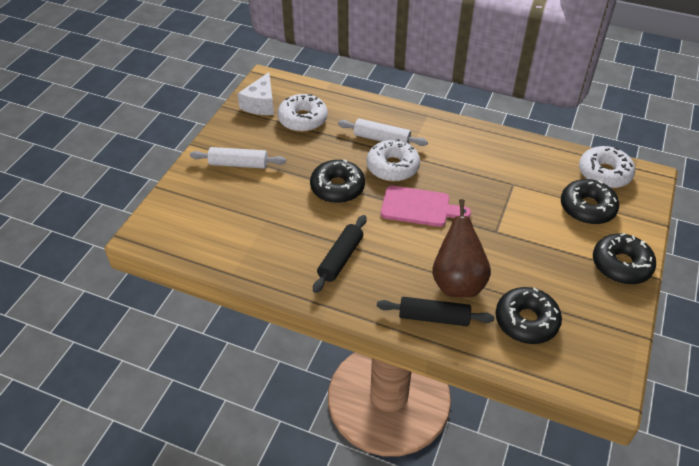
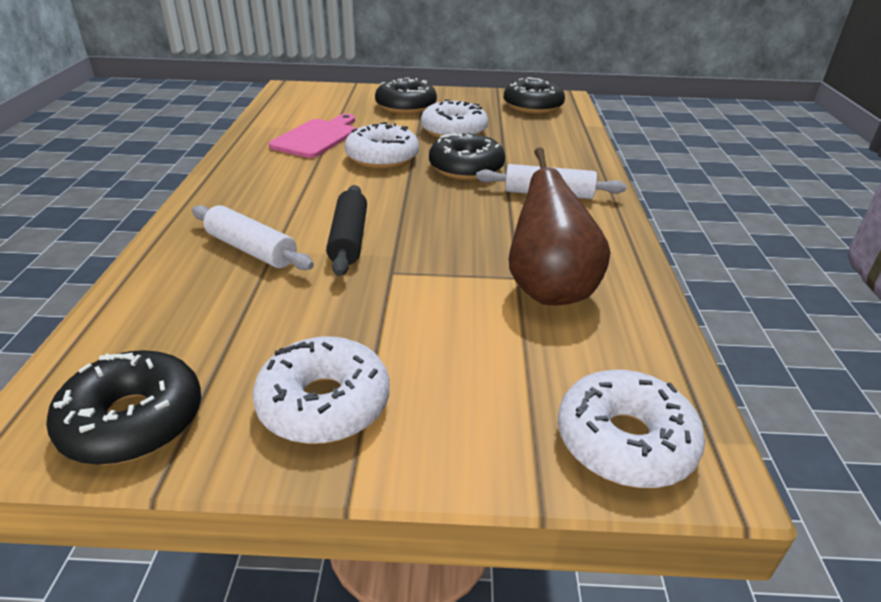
black rolling pin: 2 -> 1
white cheese: 1 -> 0
white donut: 3 -> 4

